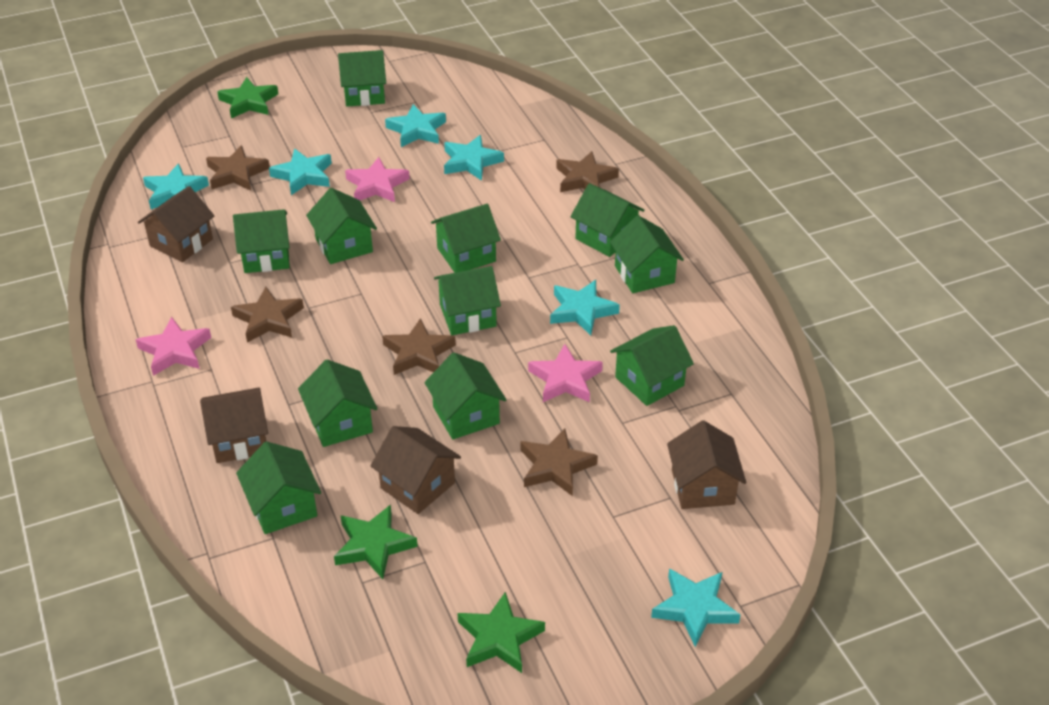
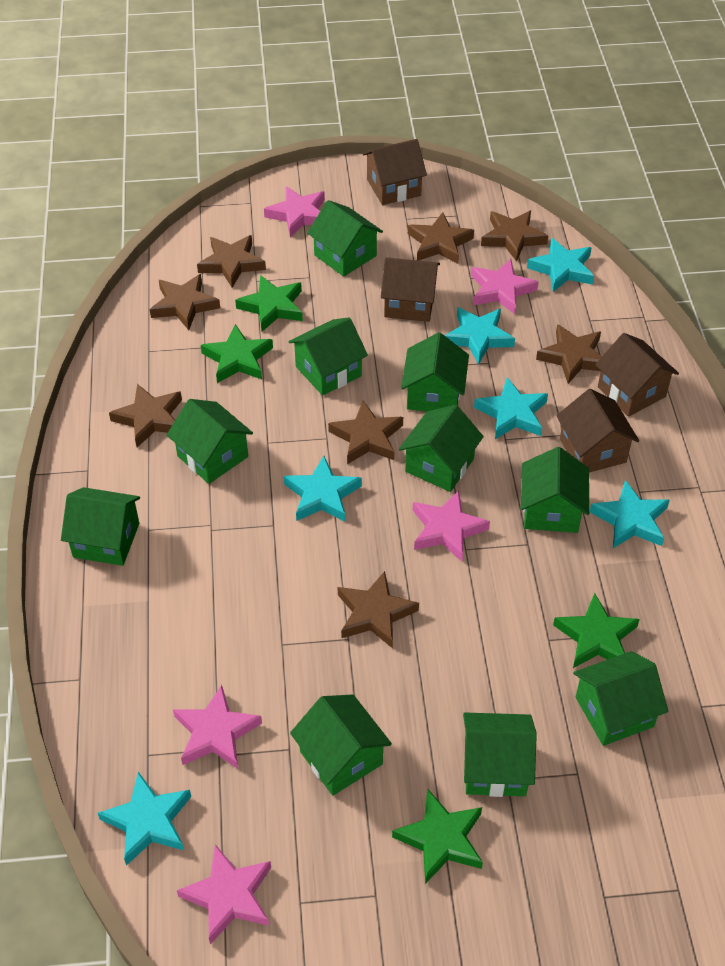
brown star: 5 -> 8
green house: 11 -> 10
green star: 3 -> 4
pink star: 3 -> 5

